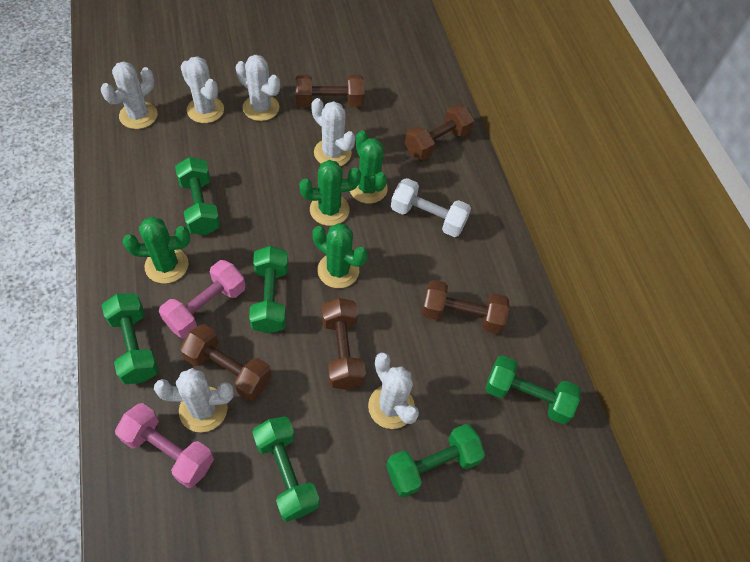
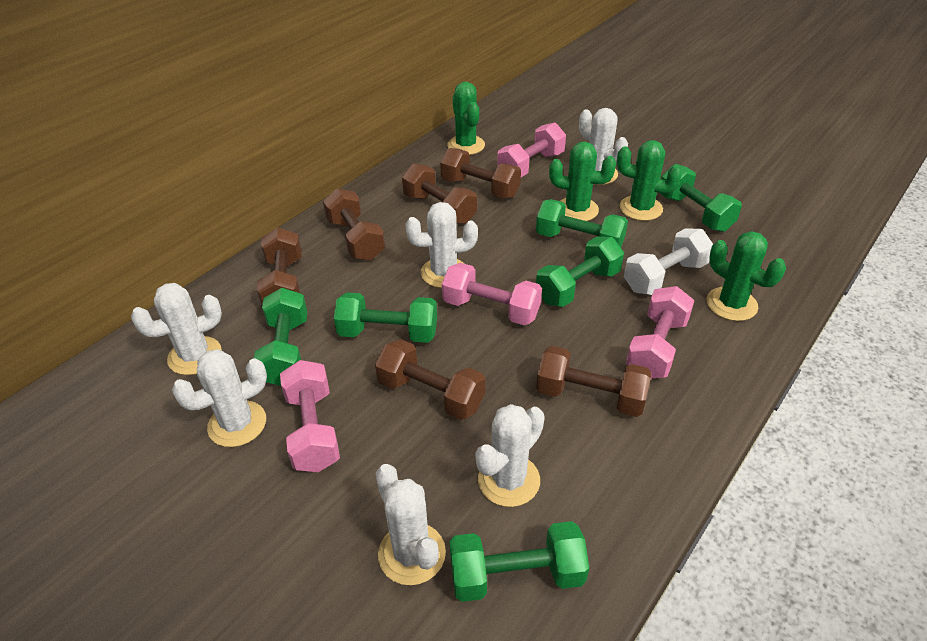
brown dumbbell: 5 -> 6
pink dumbbell: 2 -> 4

